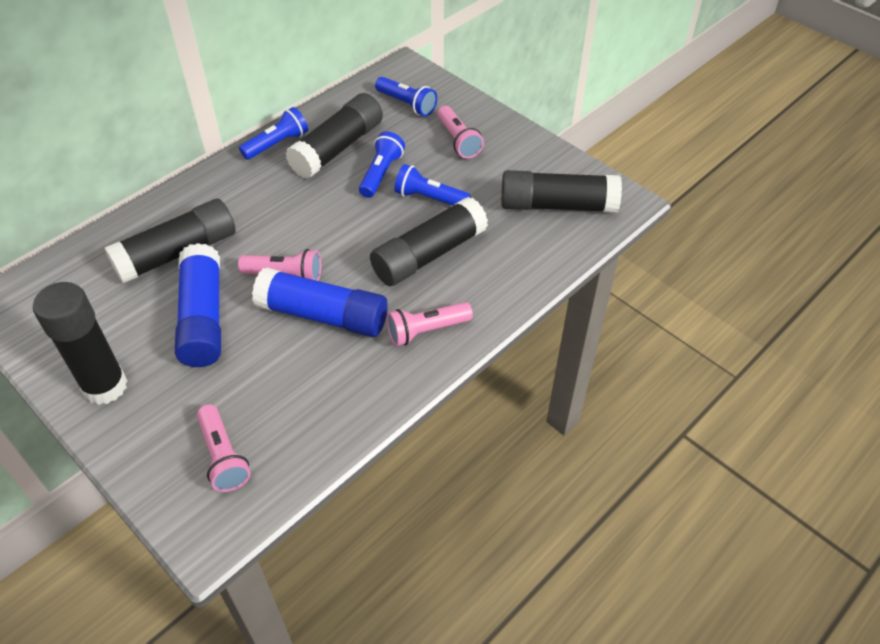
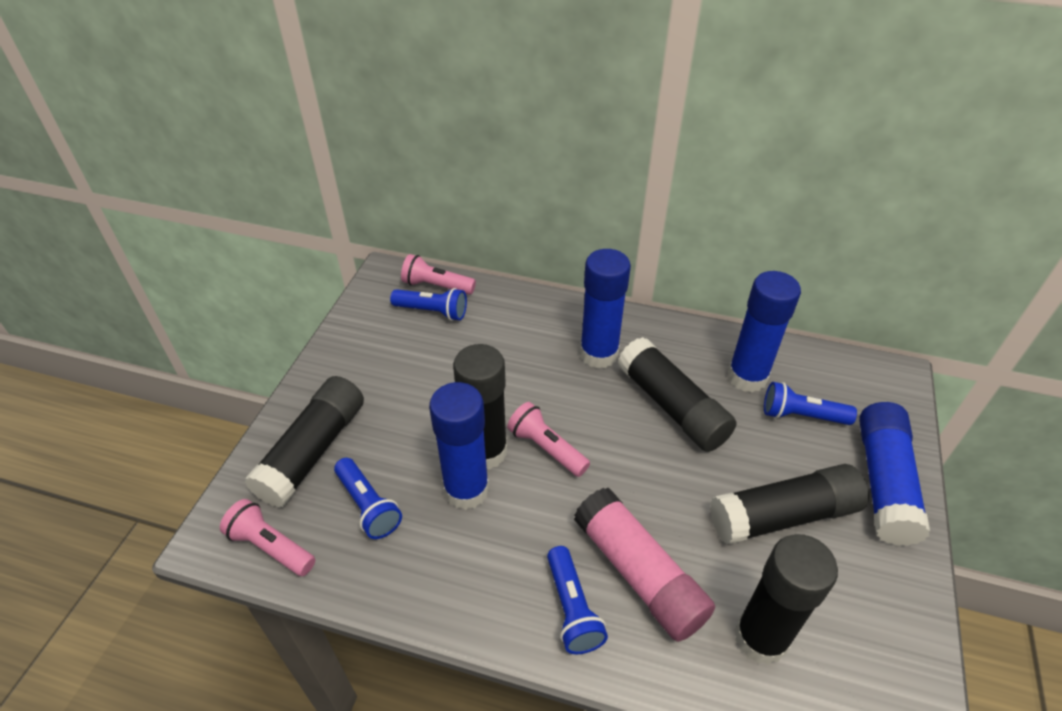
blue glue stick: 2 -> 4
pink flashlight: 4 -> 3
pink glue stick: 0 -> 1

